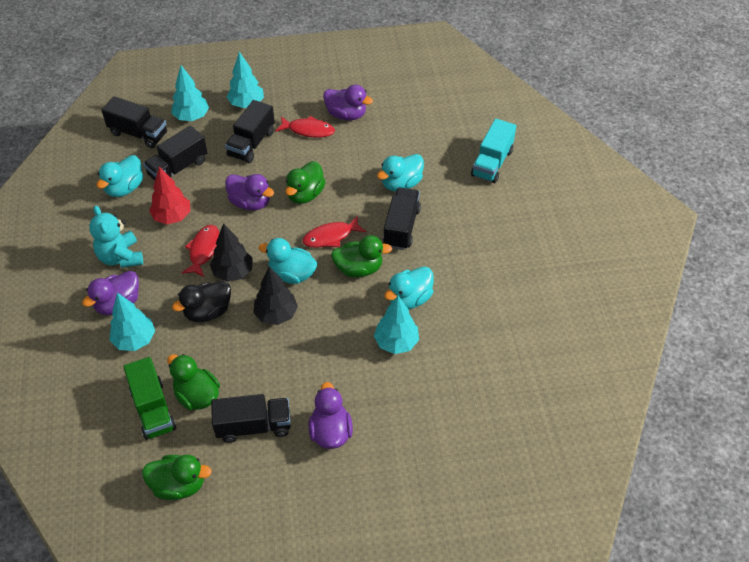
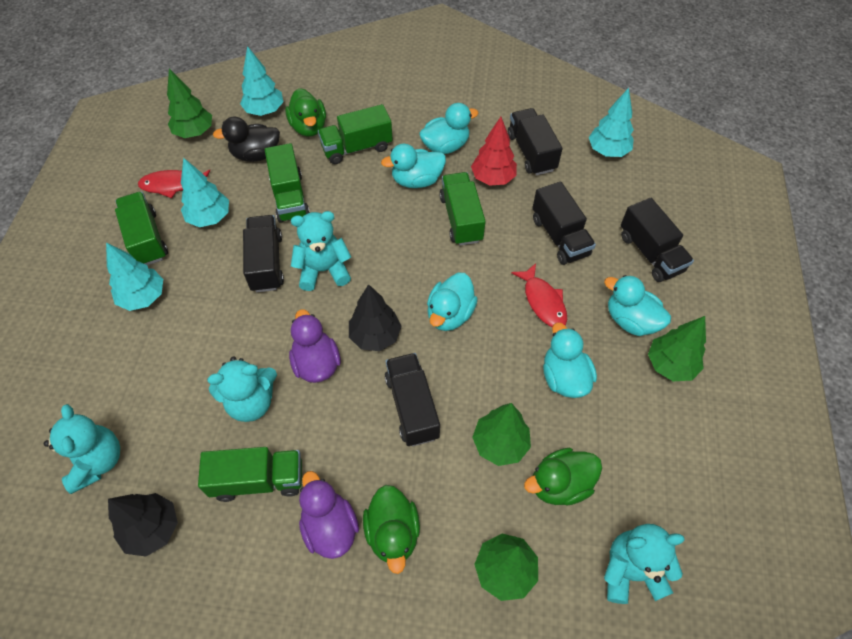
green duck: 4 -> 3
green tree: 0 -> 4
green truck: 1 -> 5
purple duck: 4 -> 2
red fish: 3 -> 2
turquoise duck: 4 -> 5
turquoise teddy bear: 1 -> 4
turquoise truck: 1 -> 0

